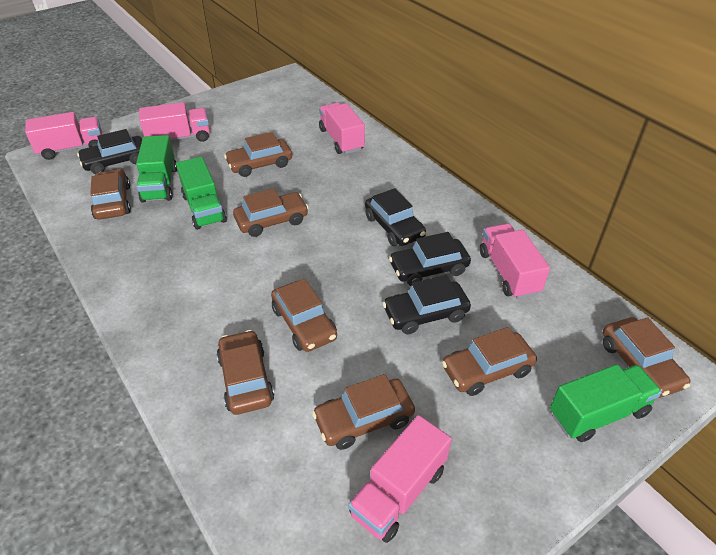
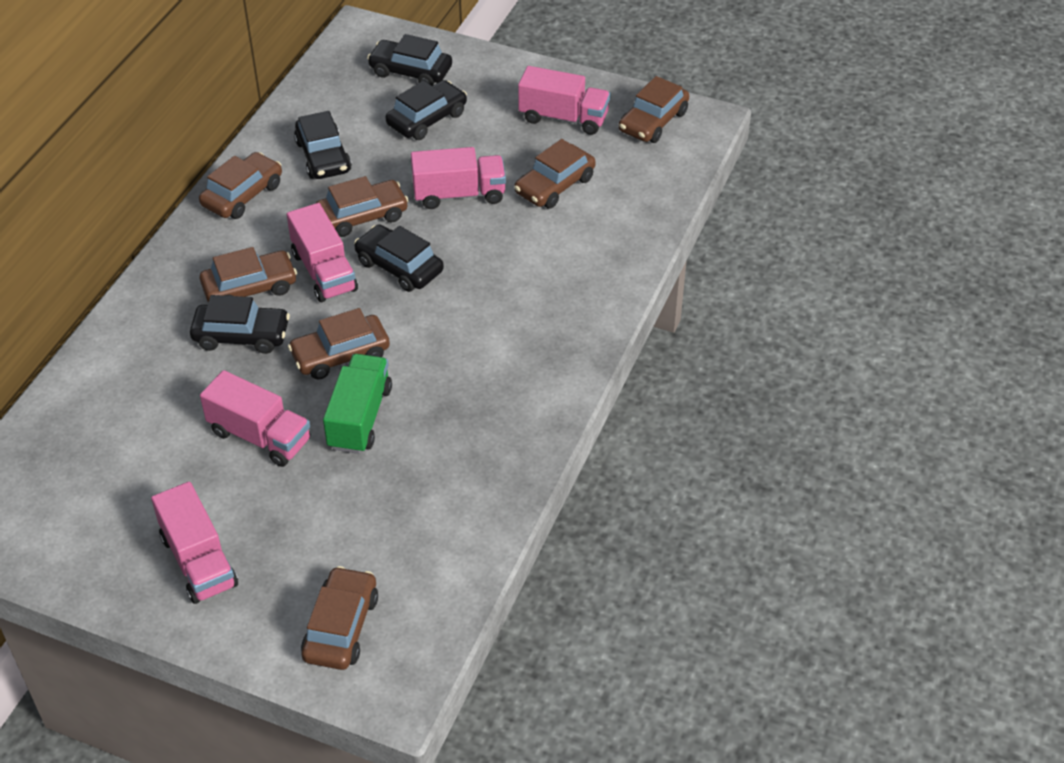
black car: 4 -> 5
brown car: 8 -> 7
green truck: 3 -> 1

